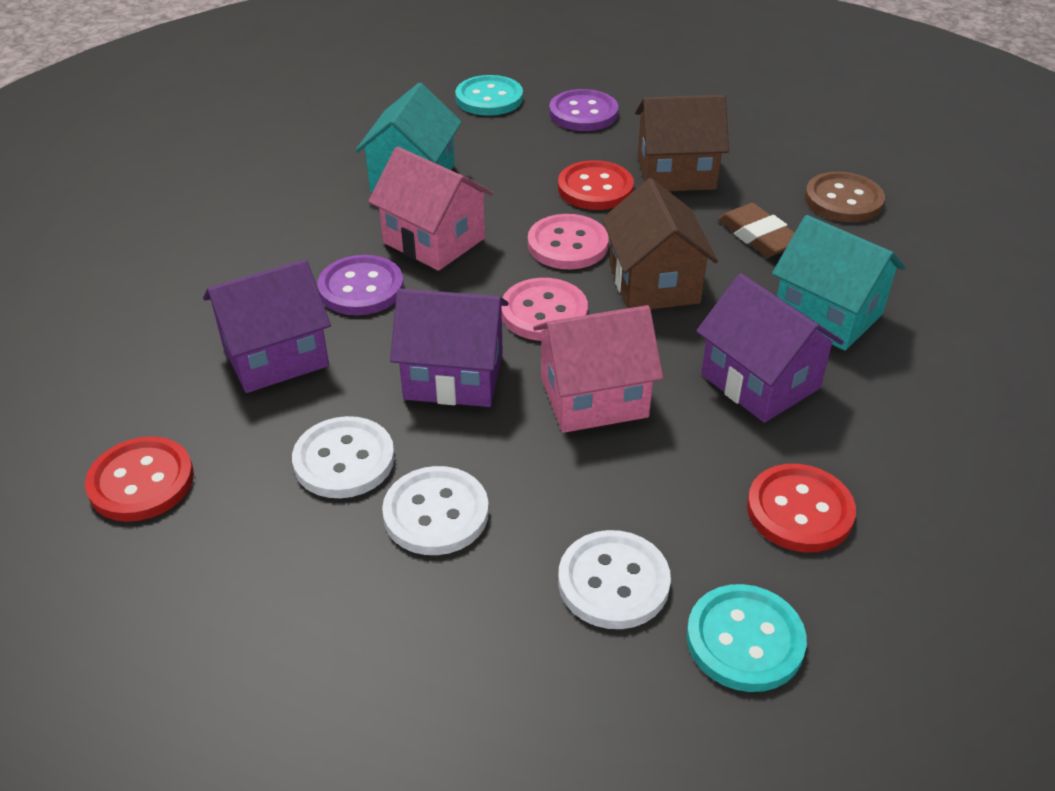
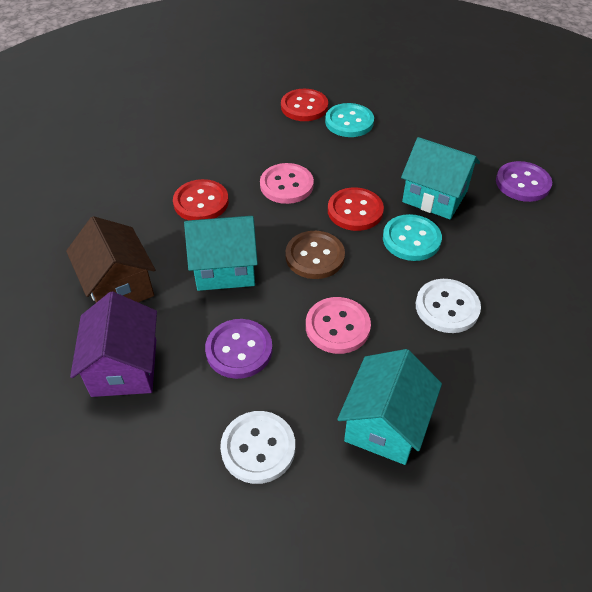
brown eraser: 1 -> 0
brown house: 2 -> 1
pink house: 2 -> 0
purple house: 3 -> 1
turquoise house: 2 -> 3
white button: 3 -> 2

